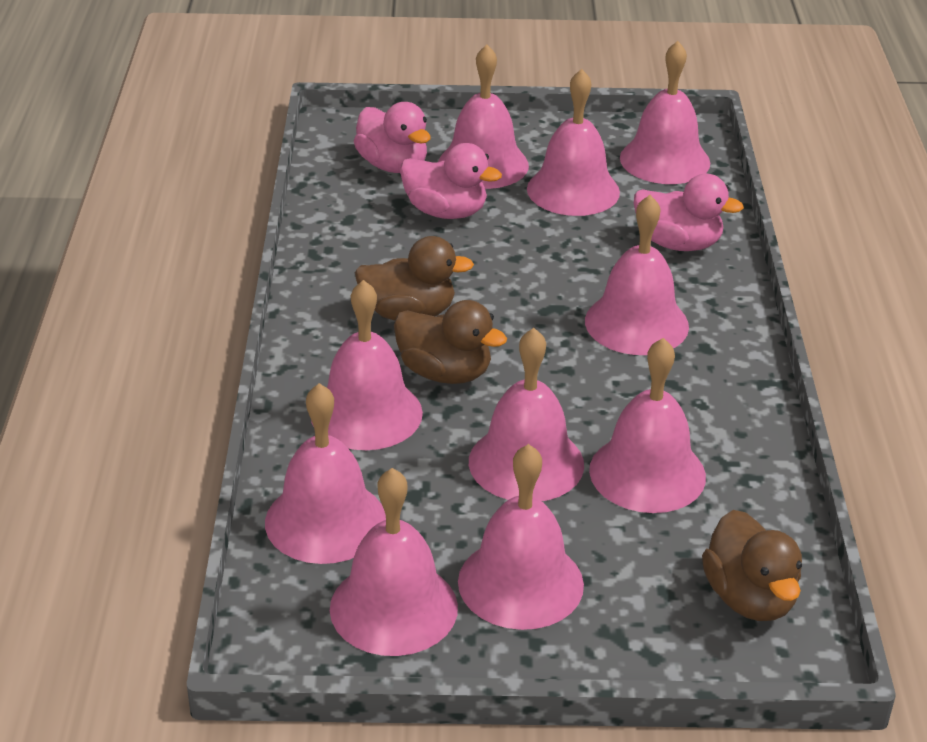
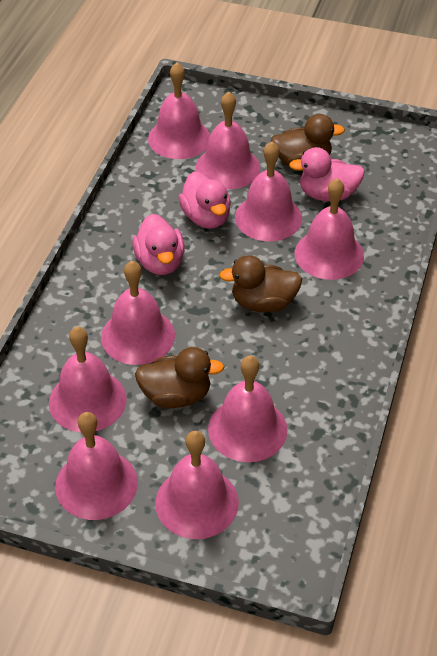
pink bell: 10 -> 9

